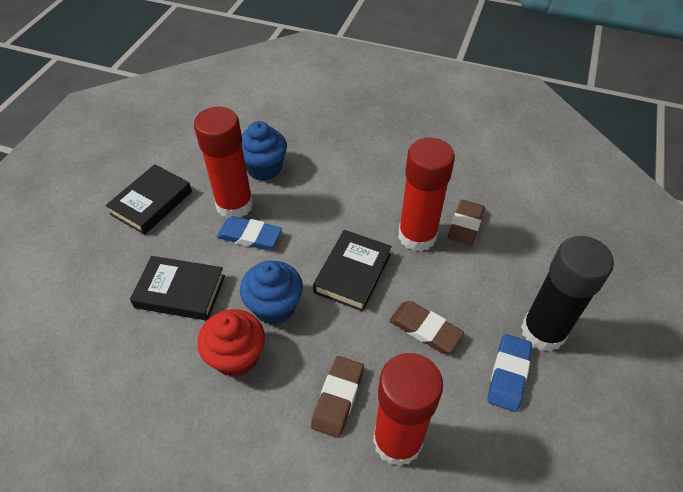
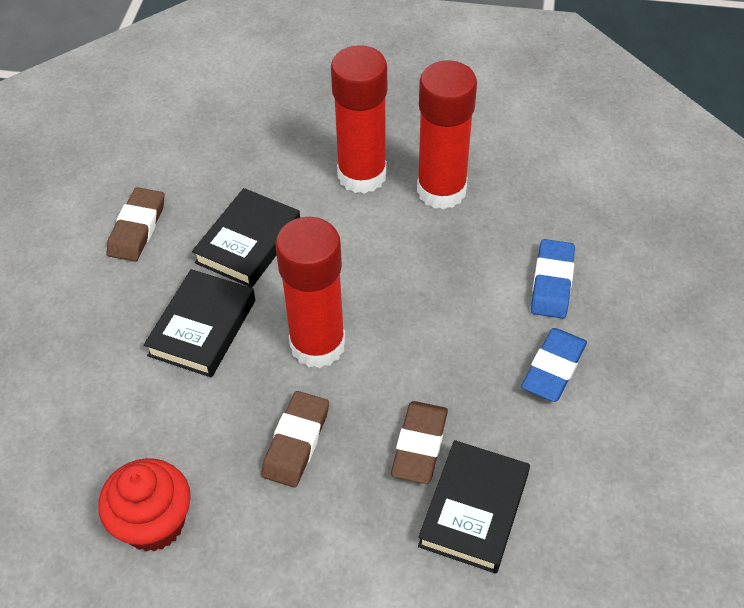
black glue stick: 1 -> 0
blue cupcake: 2 -> 0

